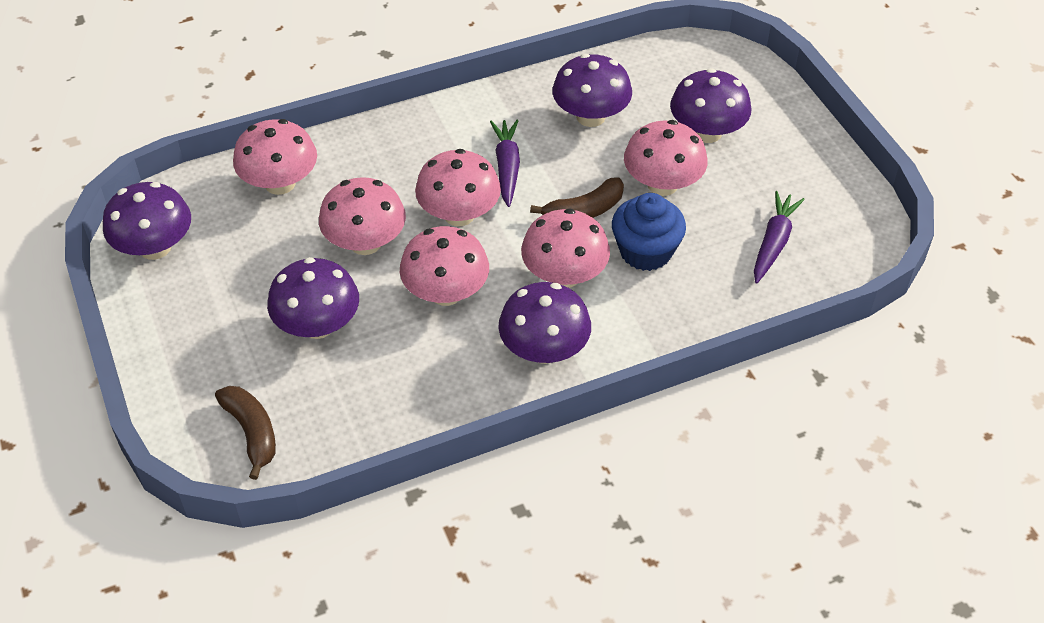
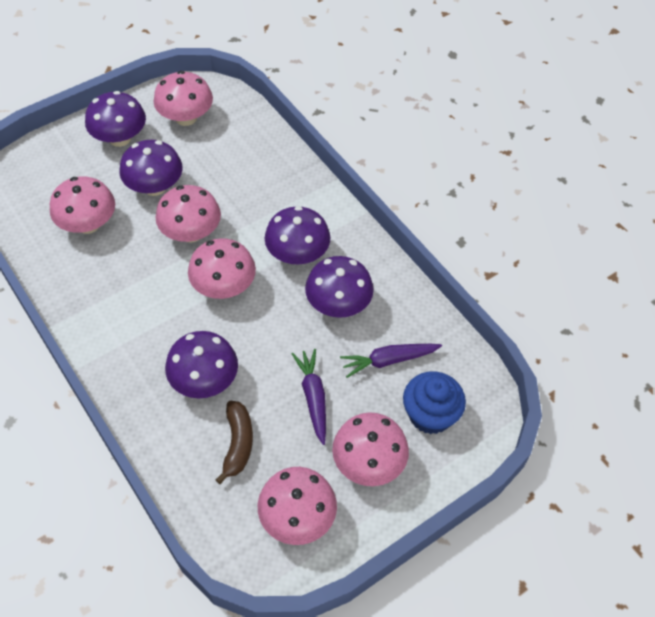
brown banana: 2 -> 1

